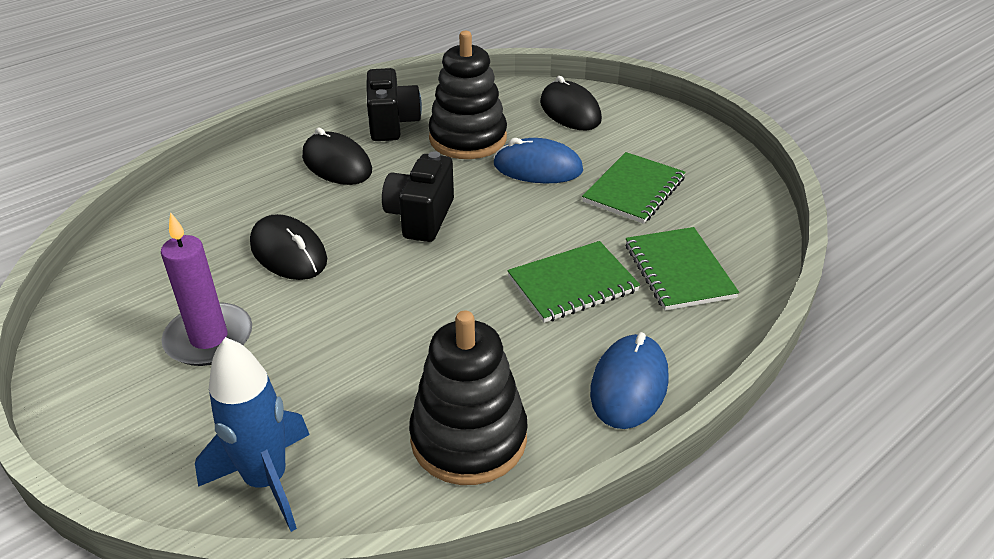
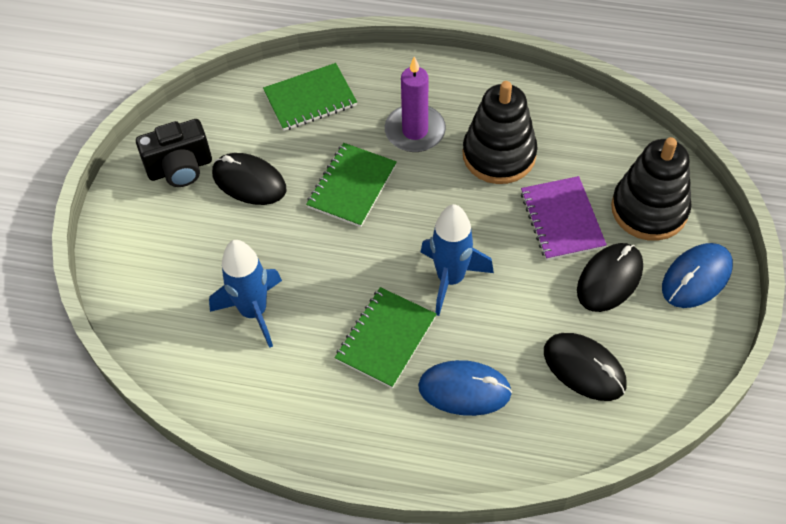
black camera: 2 -> 1
blue rocket: 1 -> 2
purple notebook: 0 -> 1

